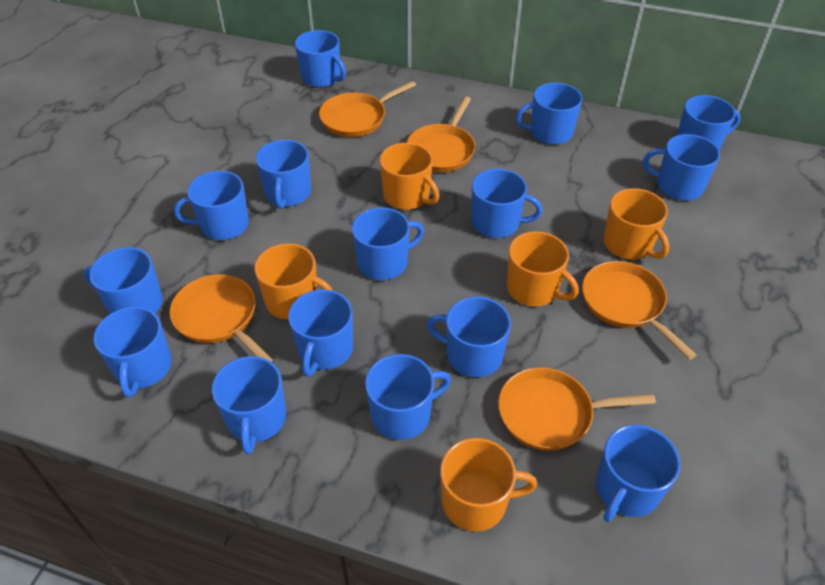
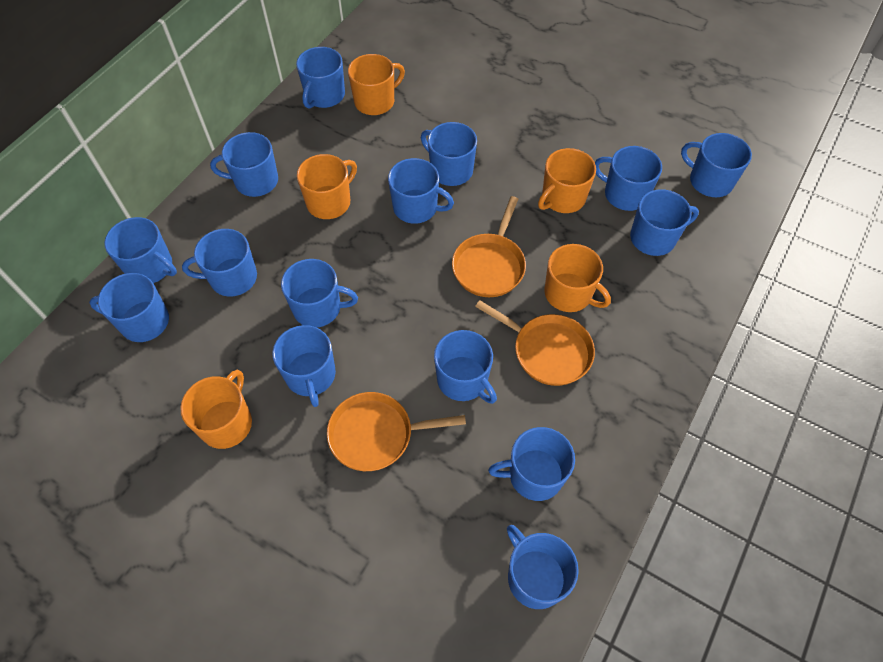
orange pan: 5 -> 3

